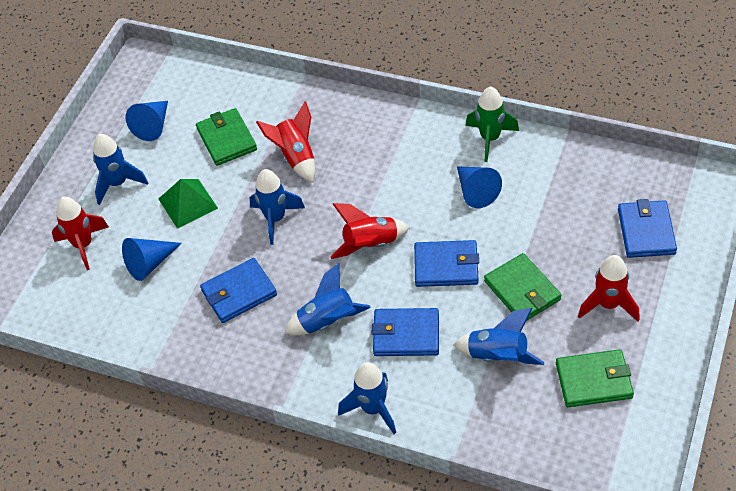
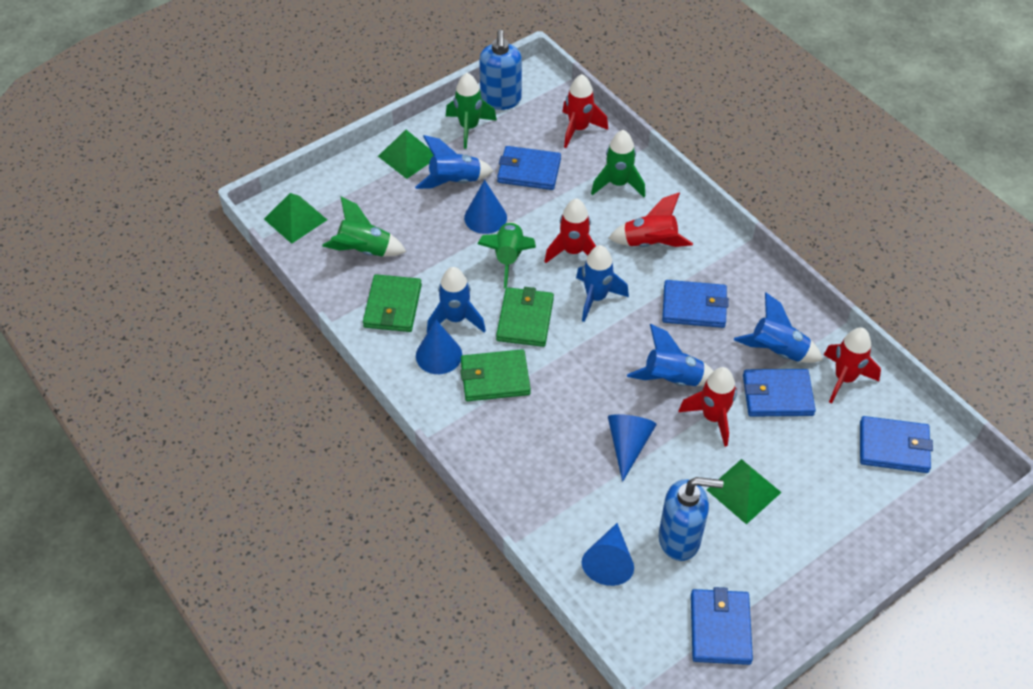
blue cone: 3 -> 4
blue soap dispenser: 0 -> 2
blue wallet: 4 -> 5
green pyramid: 1 -> 3
green rocket: 1 -> 4
red rocket: 4 -> 5

